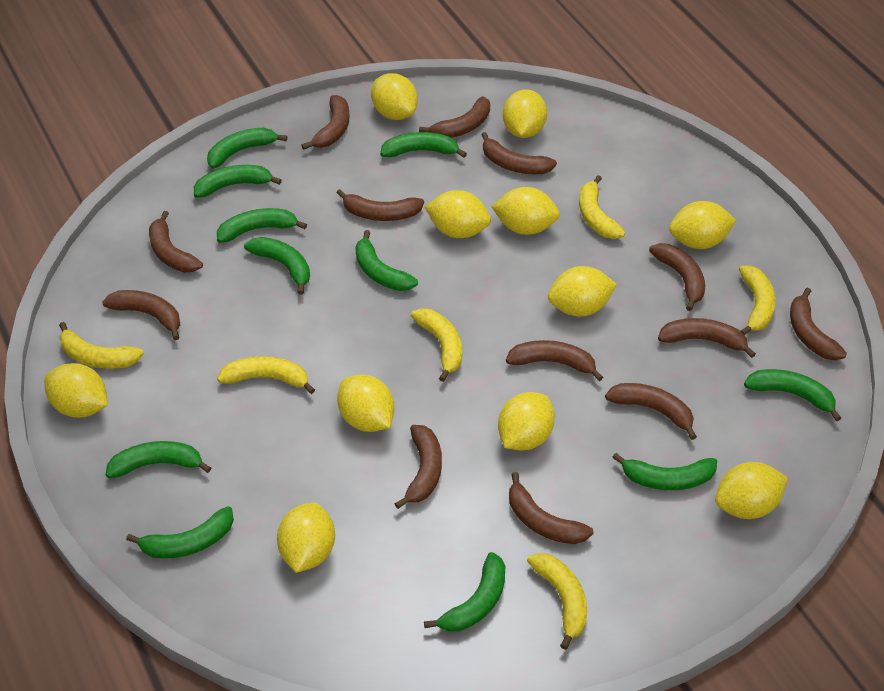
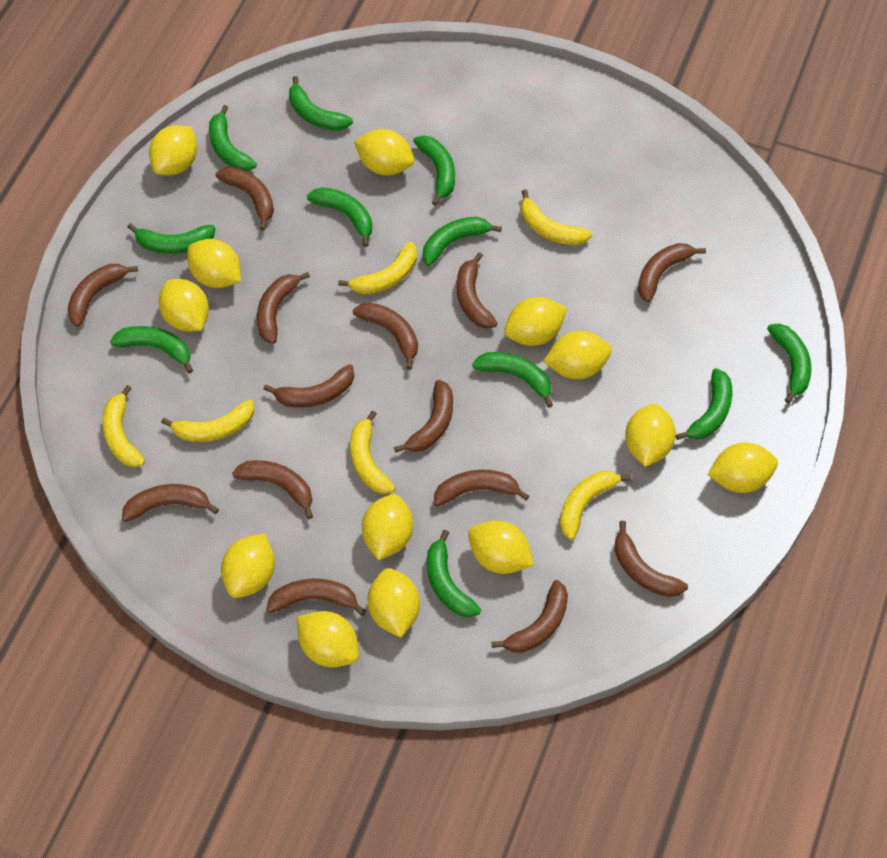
brown banana: 13 -> 14
yellow lemon: 11 -> 13

